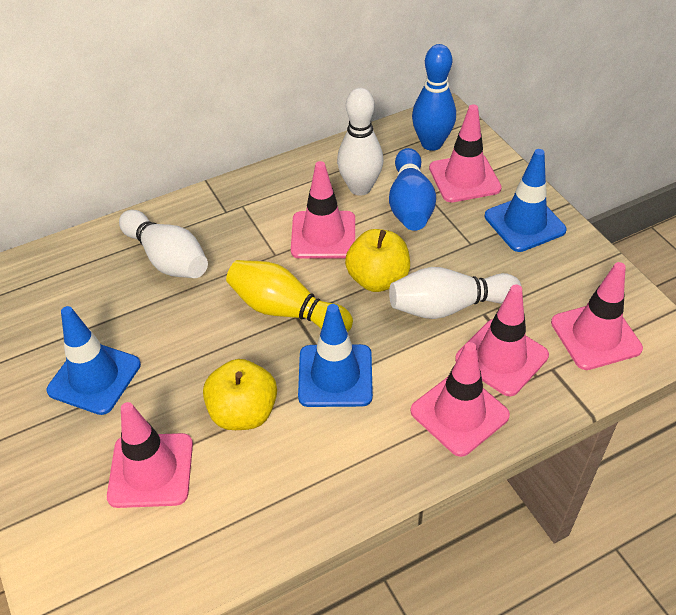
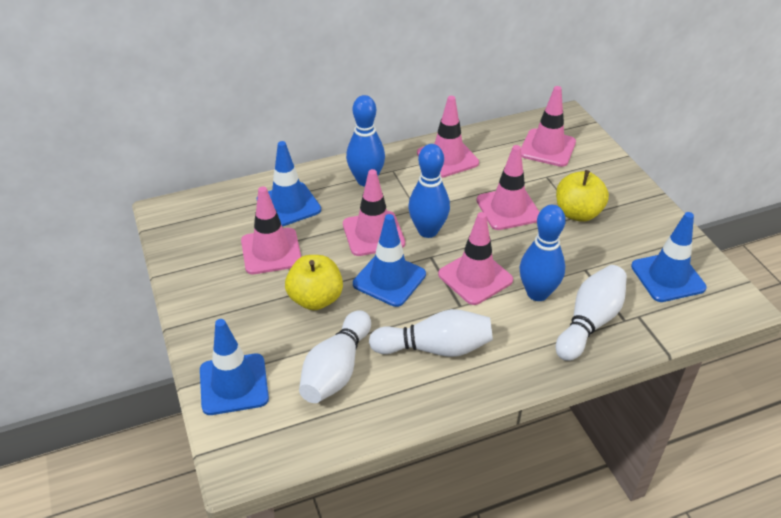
blue bowling pin: 2 -> 3
blue traffic cone: 3 -> 4
yellow bowling pin: 1 -> 0

